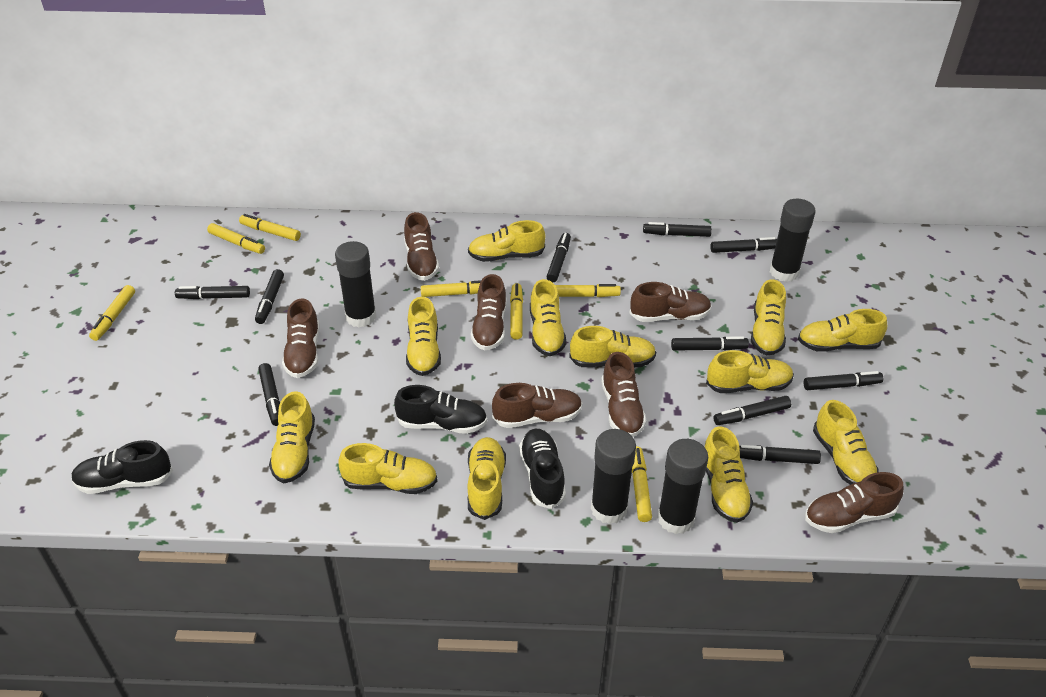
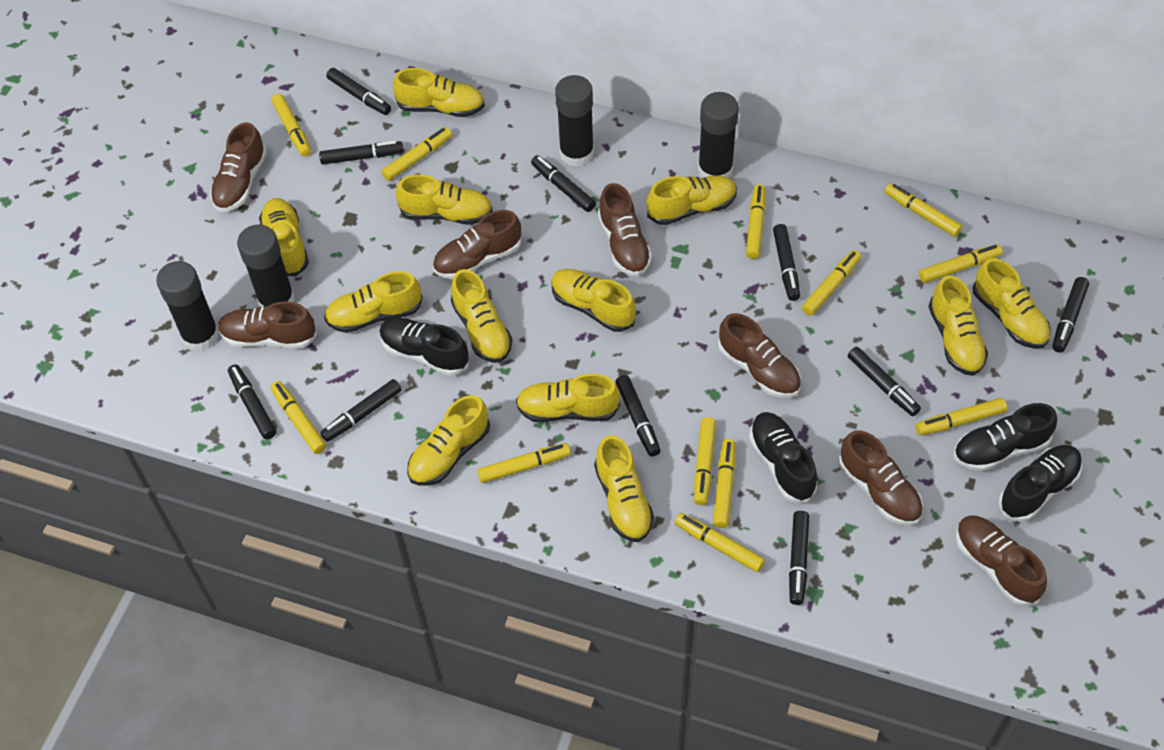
black shoe: 3 -> 4
yellow marker: 7 -> 12

